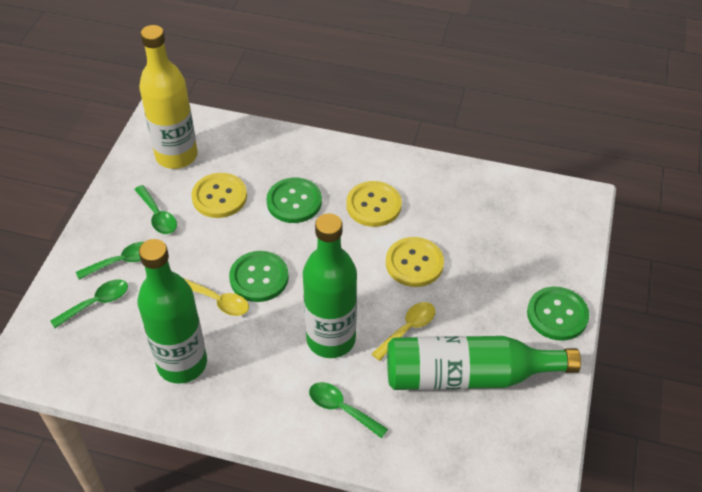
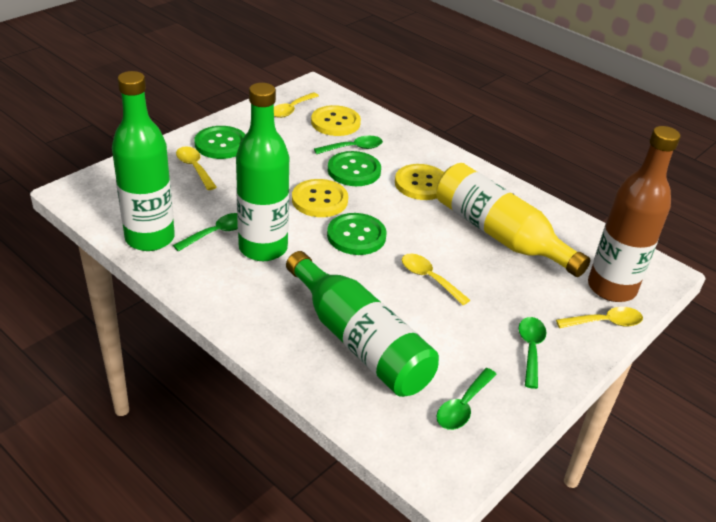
brown bottle: 0 -> 1
yellow spoon: 2 -> 4

